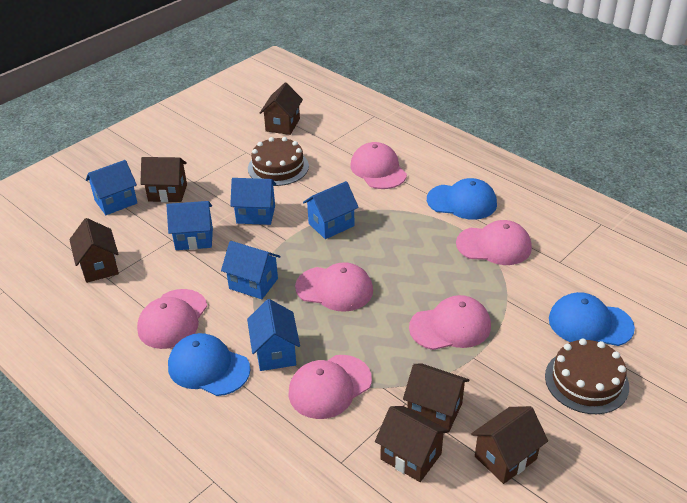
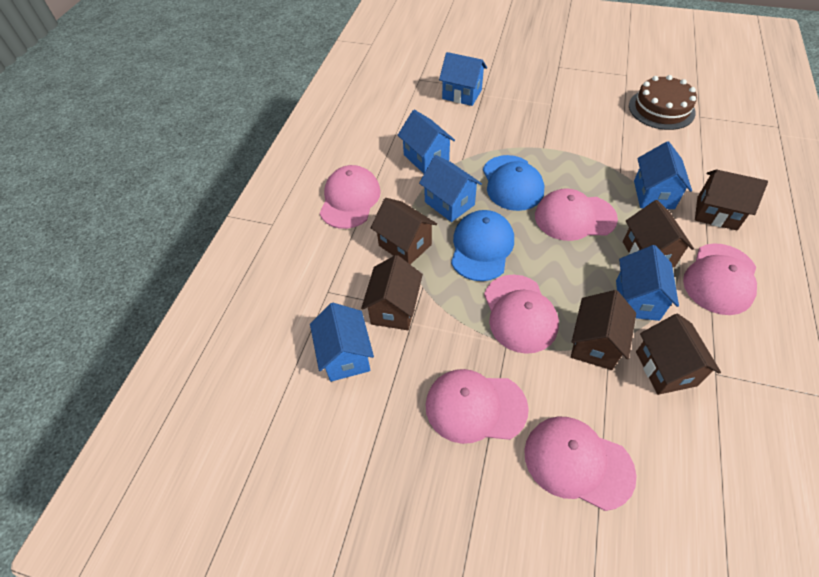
blue cap: 3 -> 2
brown cake: 2 -> 1

